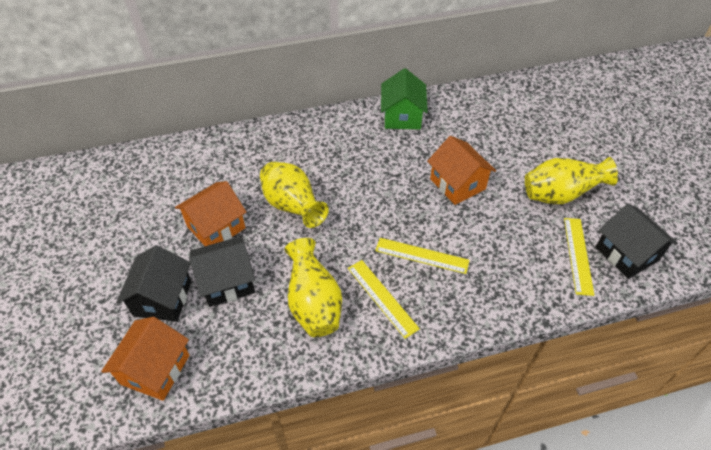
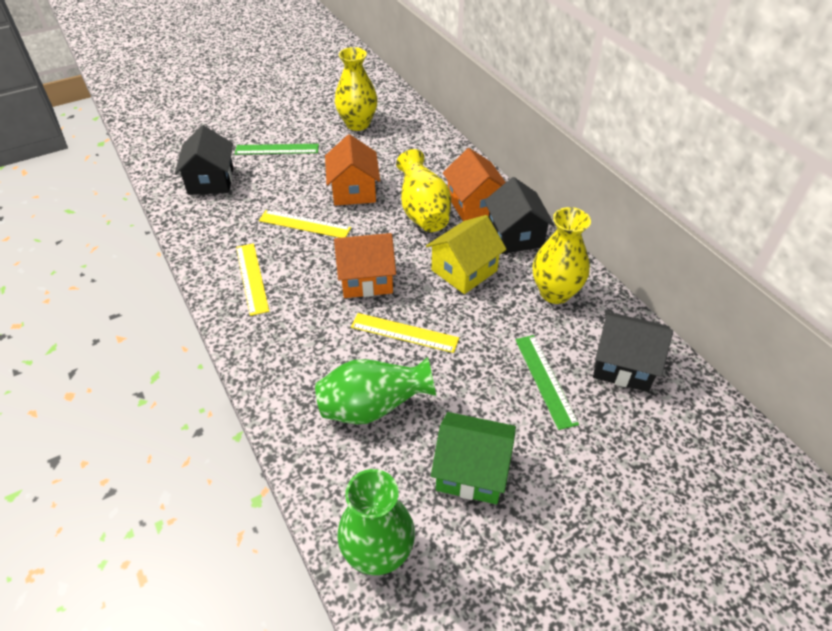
green ruler: 0 -> 2
green vase: 0 -> 2
yellow house: 0 -> 1

